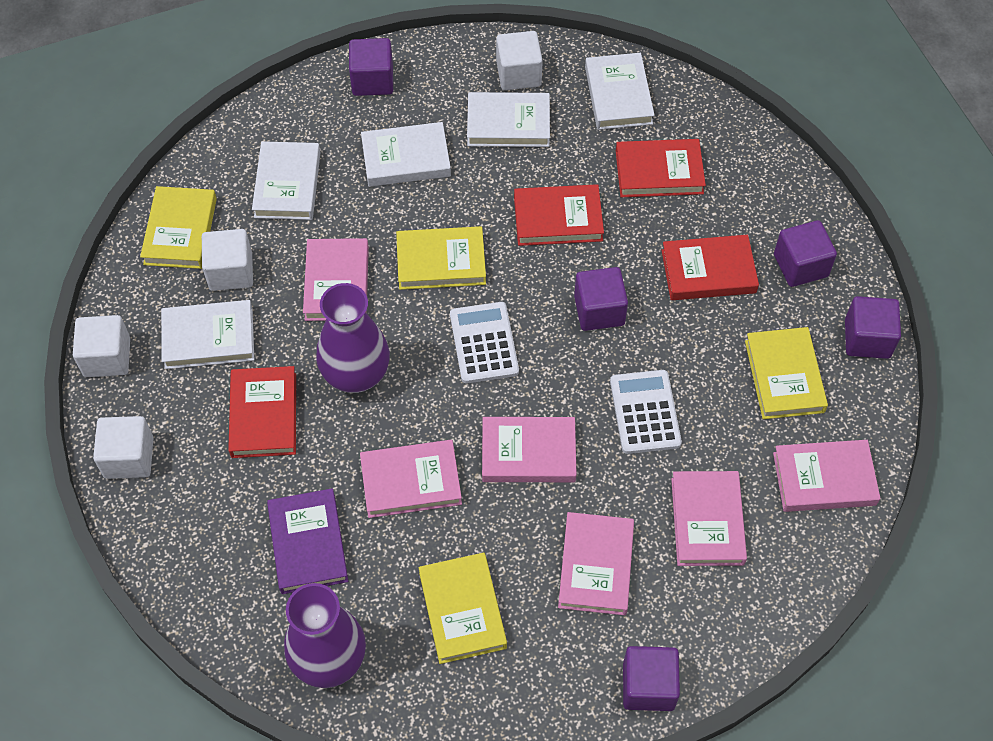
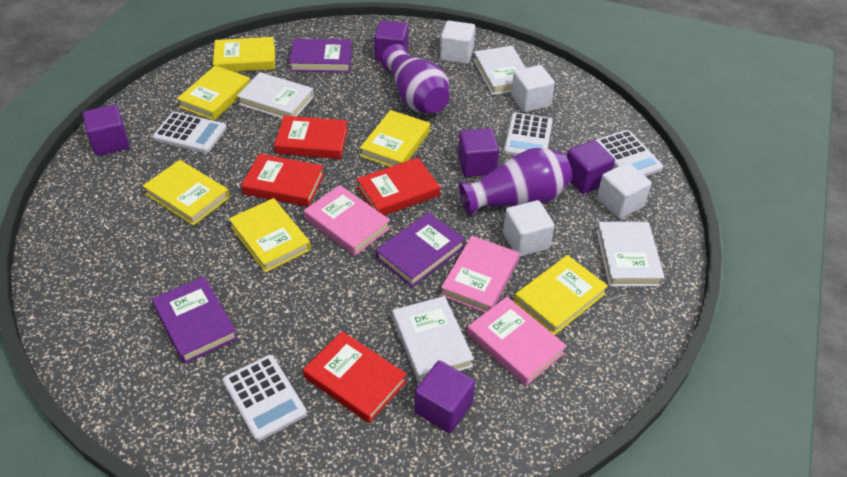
pink book: 6 -> 3
purple book: 1 -> 3
white book: 5 -> 4
white calculator: 2 -> 4
yellow book: 4 -> 6

